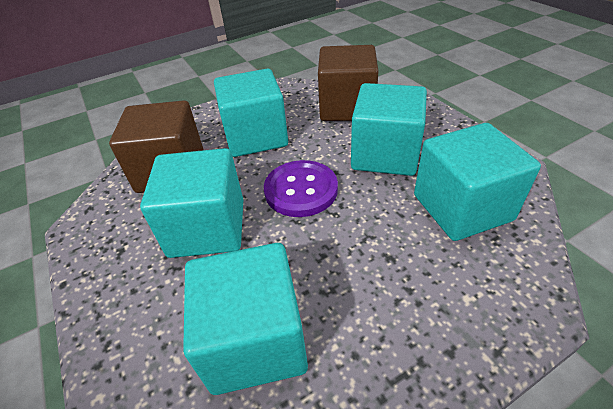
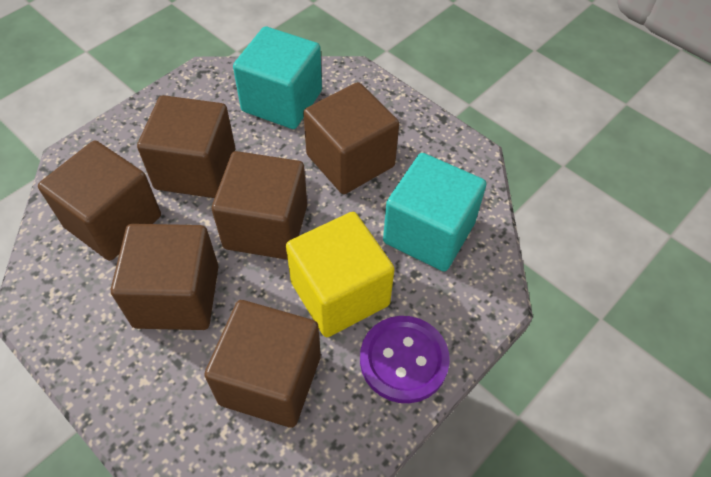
brown cube: 2 -> 6
turquoise cube: 5 -> 2
yellow cube: 0 -> 1

